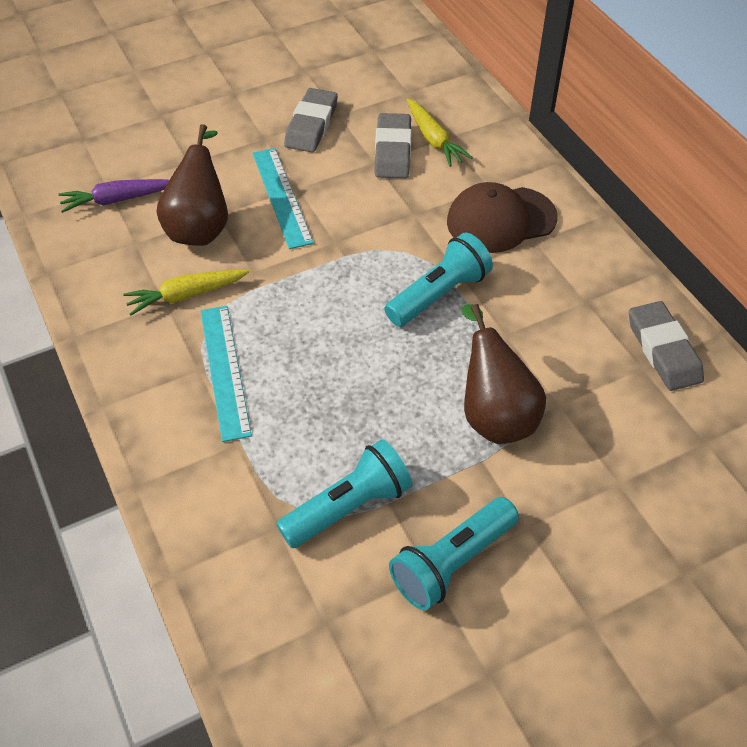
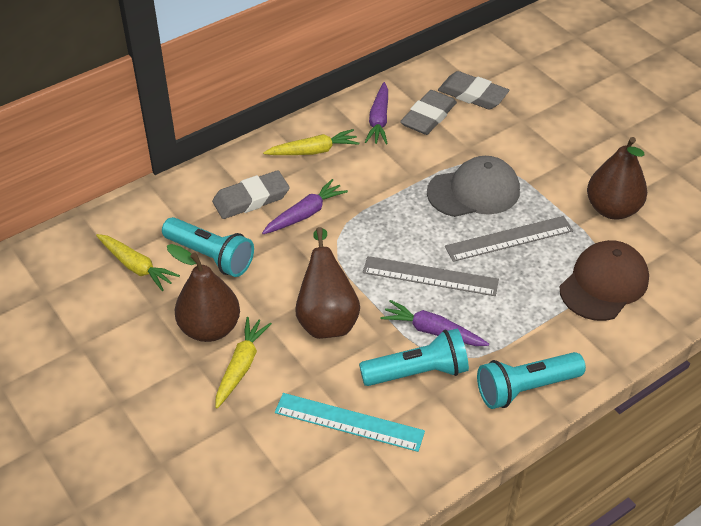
brown pear: 2 -> 3
grey cap: 0 -> 1
grey ruler: 0 -> 2
purple carrot: 1 -> 3
turquoise ruler: 2 -> 1
yellow carrot: 2 -> 3

